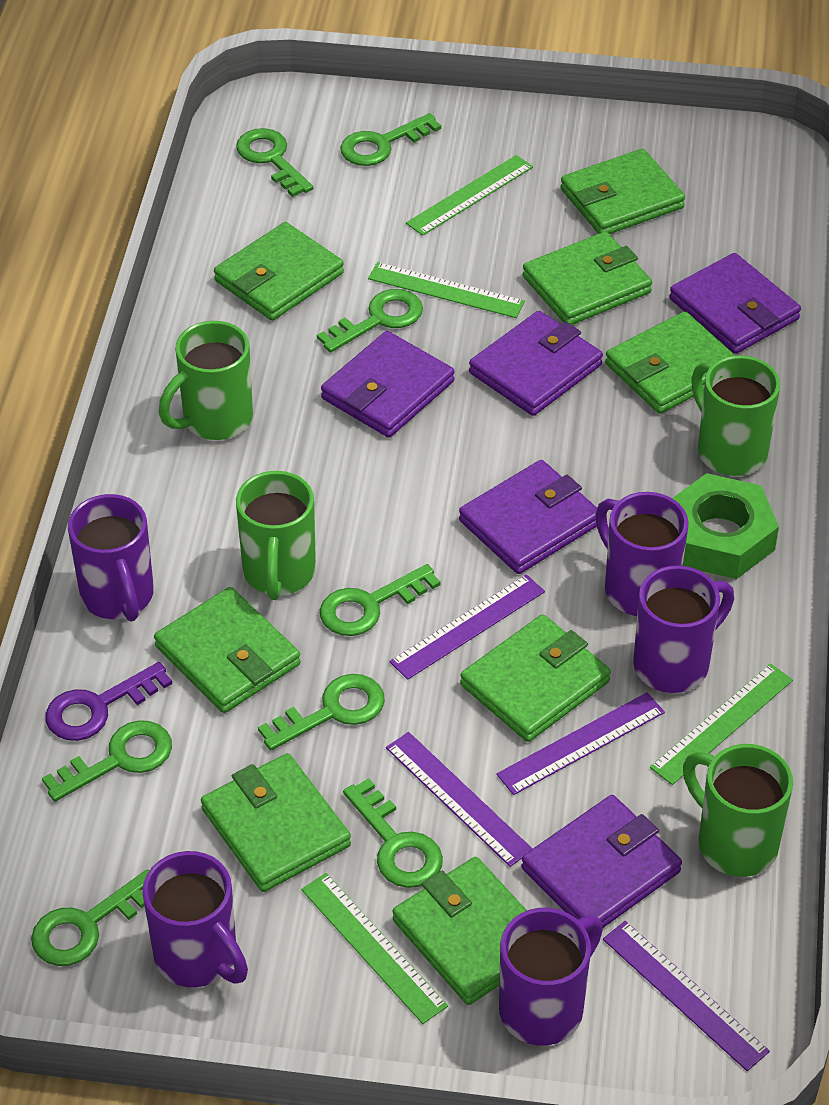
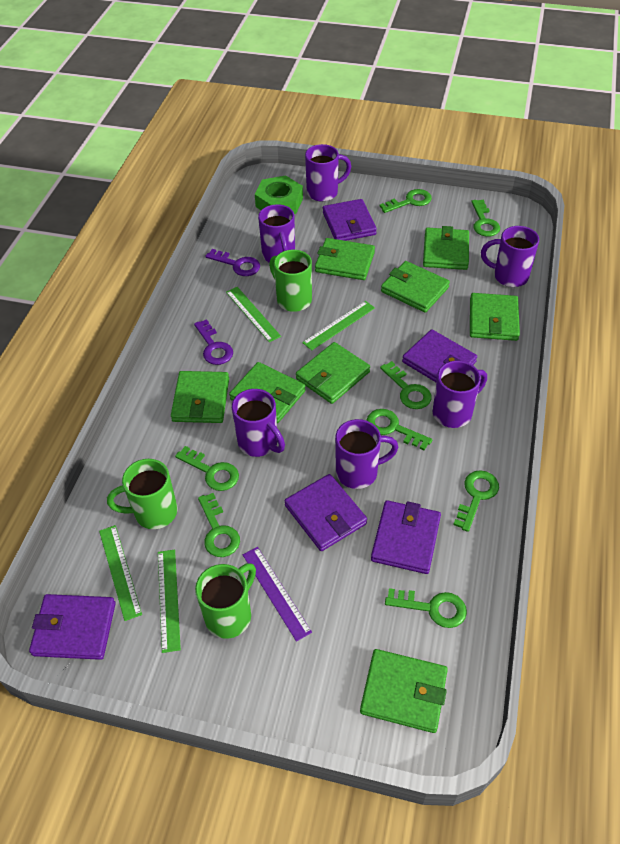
green mug: 4 -> 3
purple key: 1 -> 2
purple mug: 5 -> 6
purple ruler: 4 -> 1

